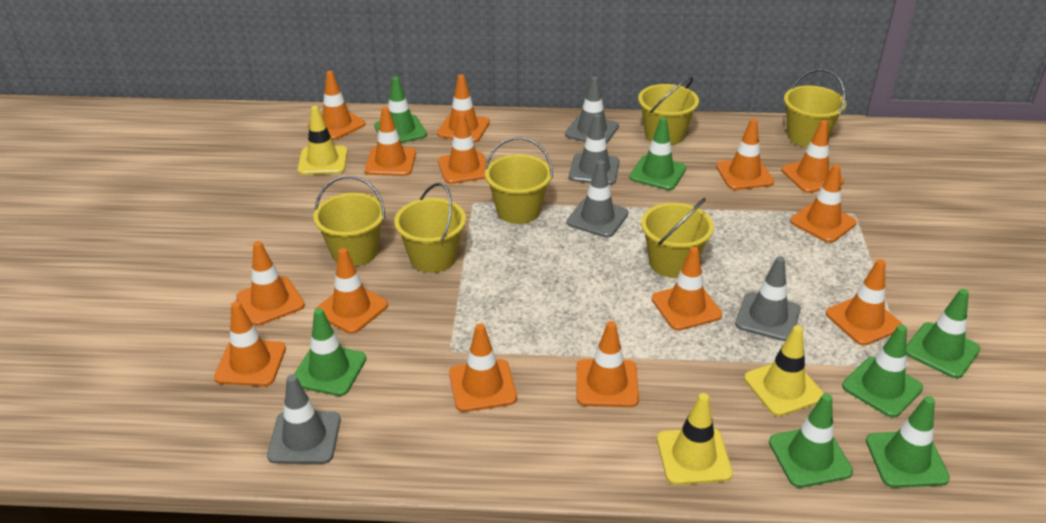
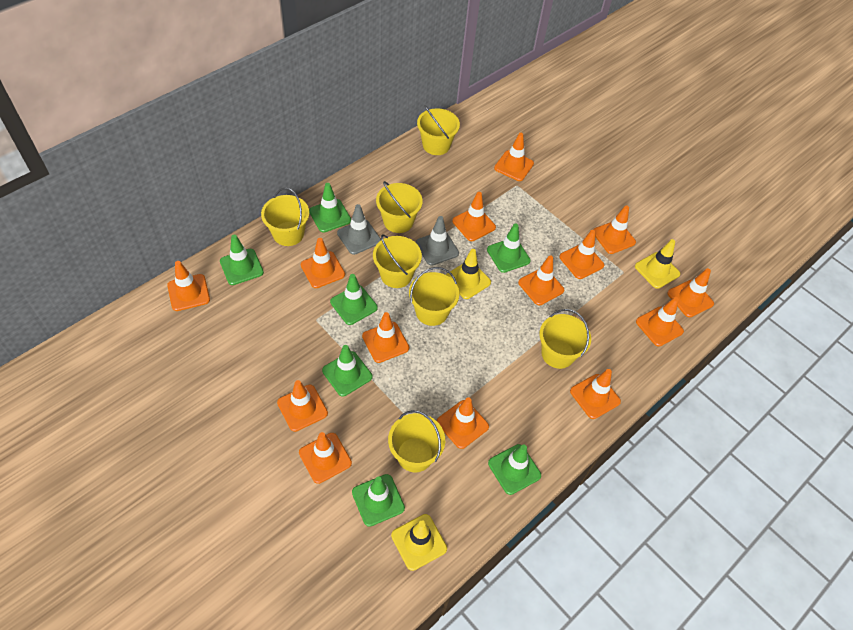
grey traffic cone: 5 -> 2
yellow bucket: 6 -> 7

